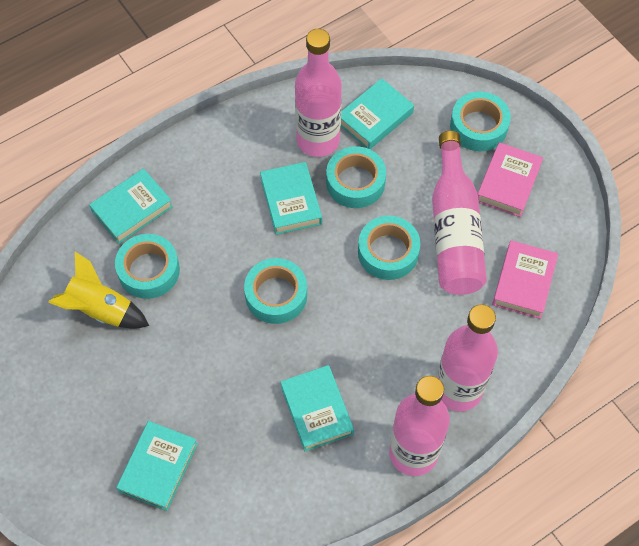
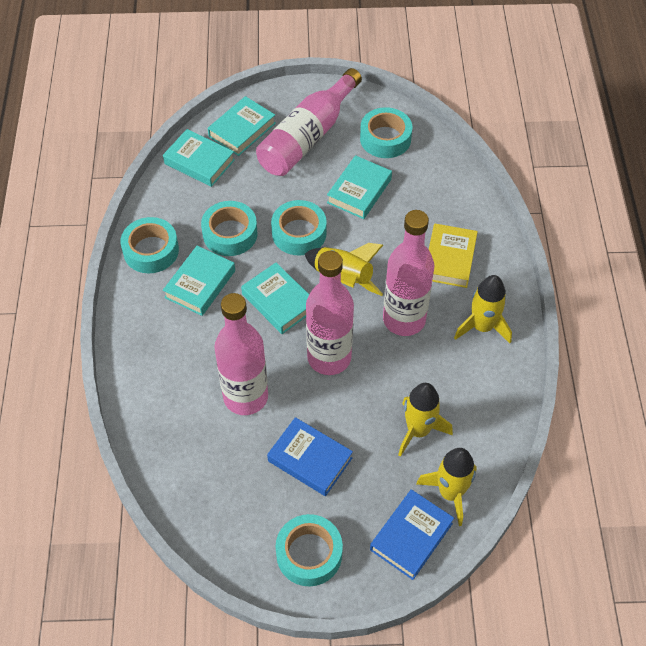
blue book: 0 -> 2
pink book: 2 -> 0
yellow book: 0 -> 1
yellow rocket: 1 -> 4

